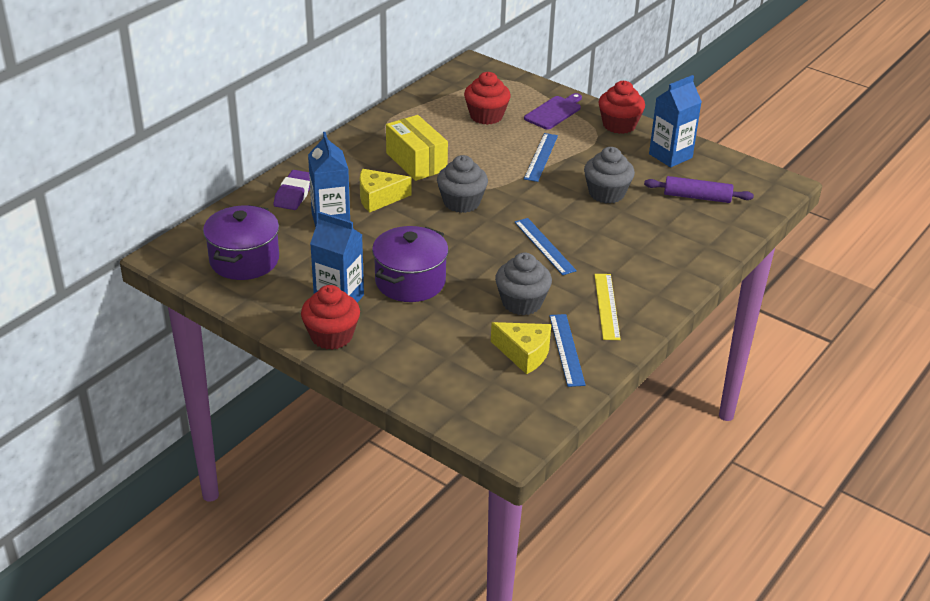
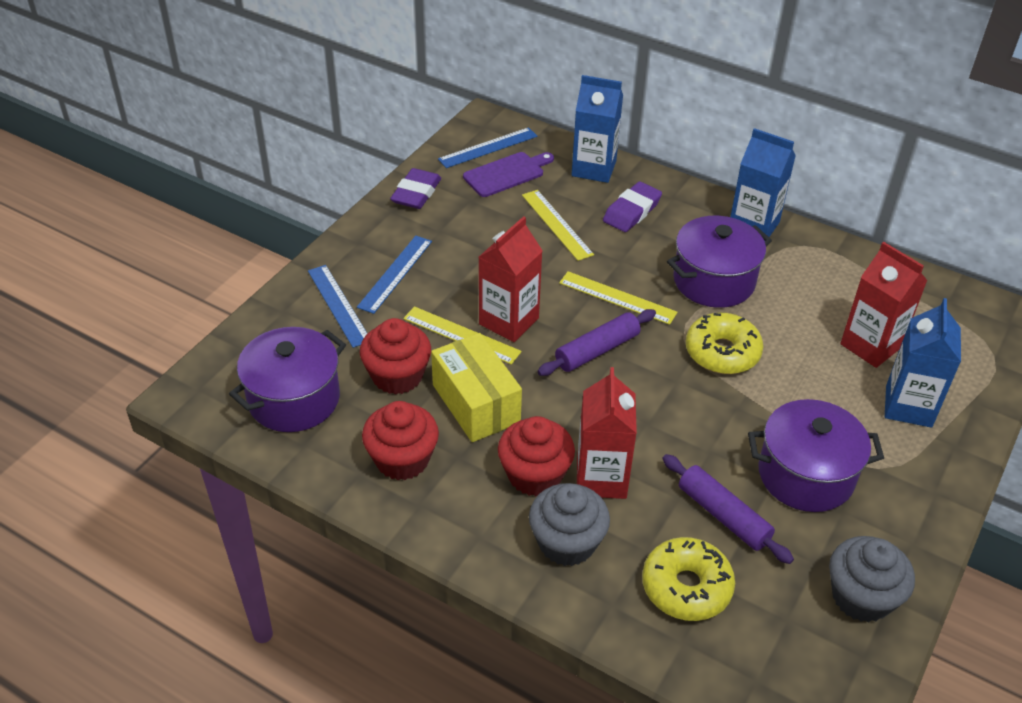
grey cupcake: 3 -> 2
purple eraser: 1 -> 2
purple pot: 2 -> 3
purple rolling pin: 1 -> 2
red carton: 0 -> 3
yellow cheese: 2 -> 0
yellow donut: 0 -> 2
yellow ruler: 1 -> 3

